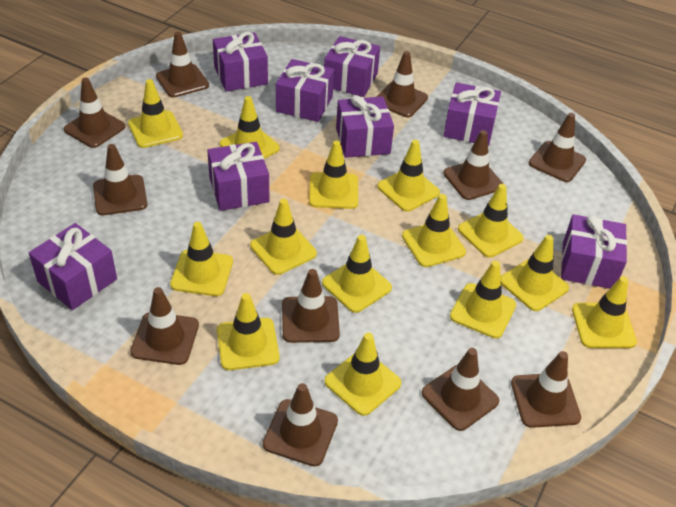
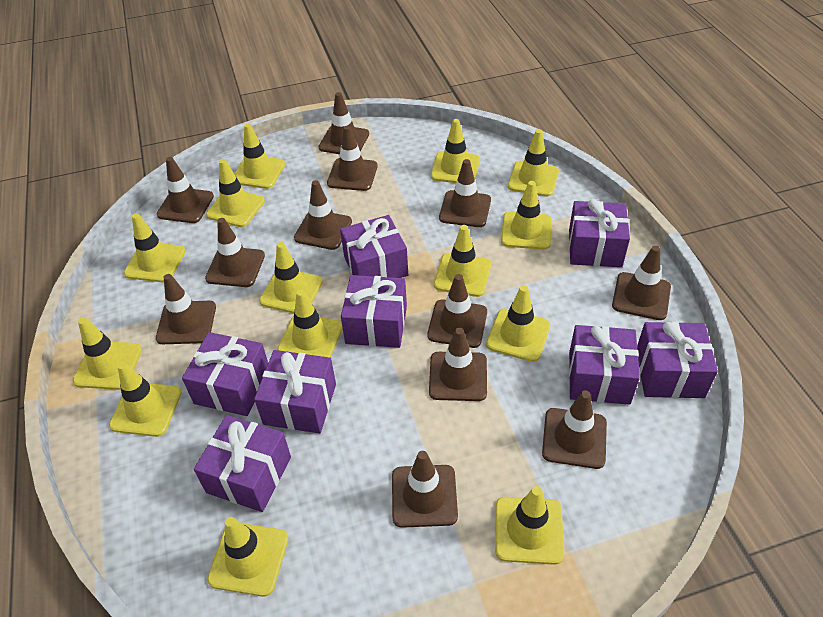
brown traffic cone: 11 -> 12

